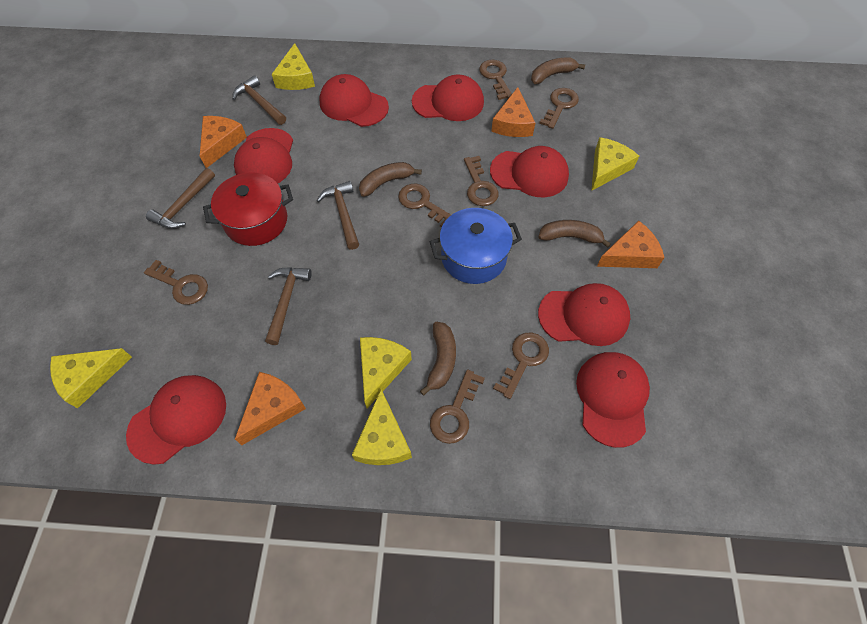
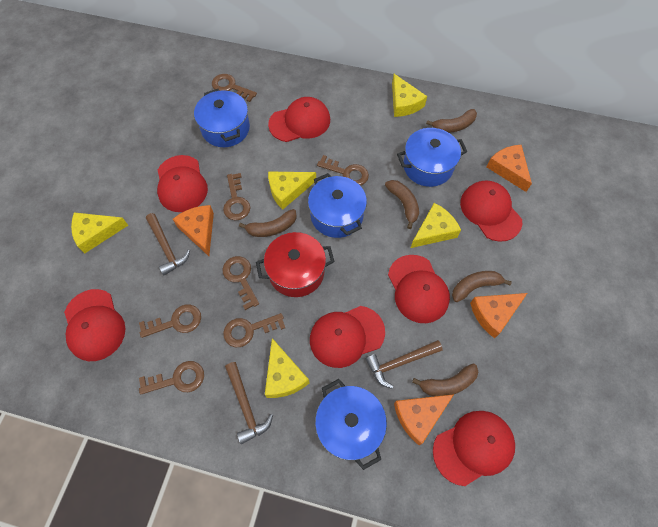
blue pot: 1 -> 4
brown banana: 4 -> 5
brown hammer: 4 -> 3

